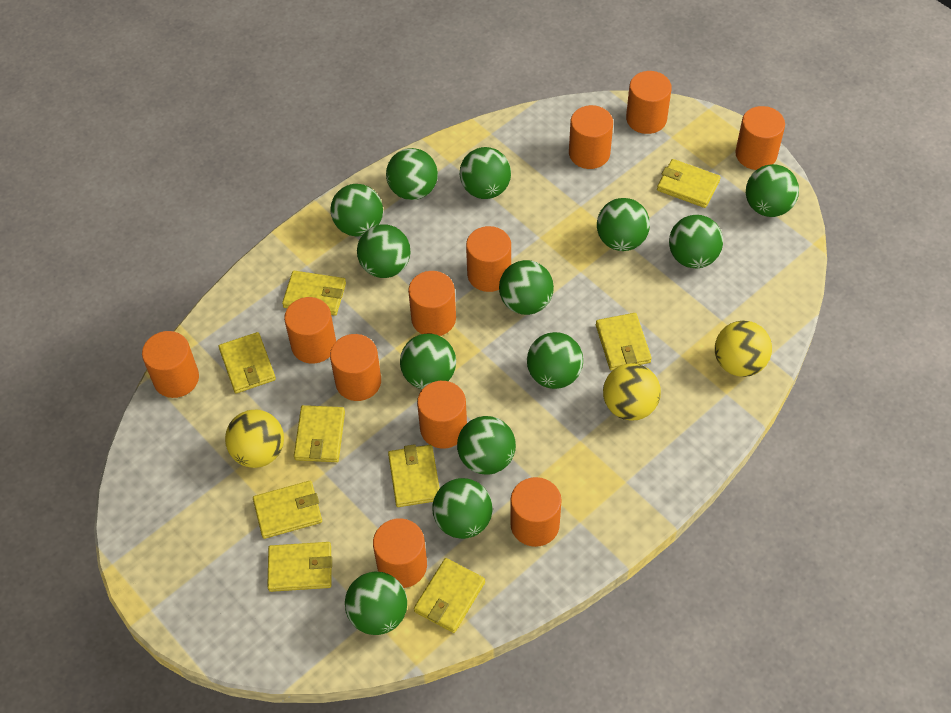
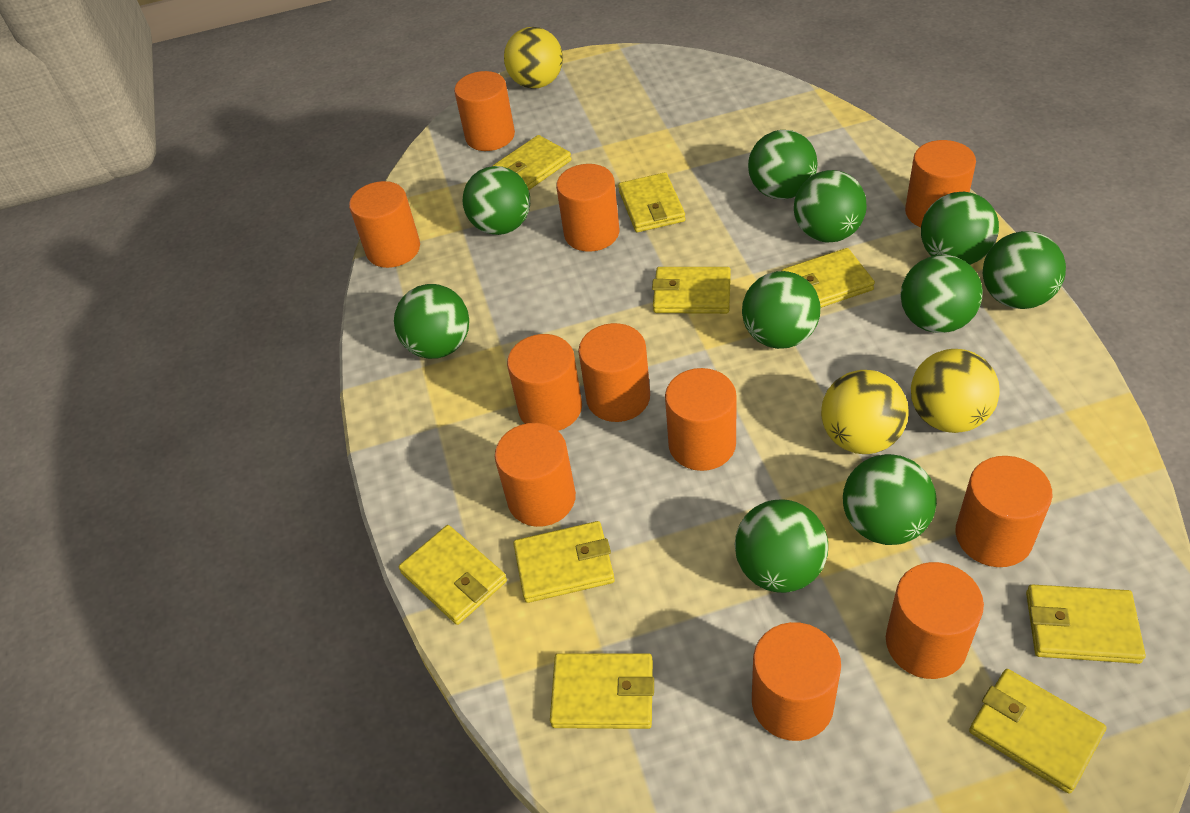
green ball: 13 -> 10

